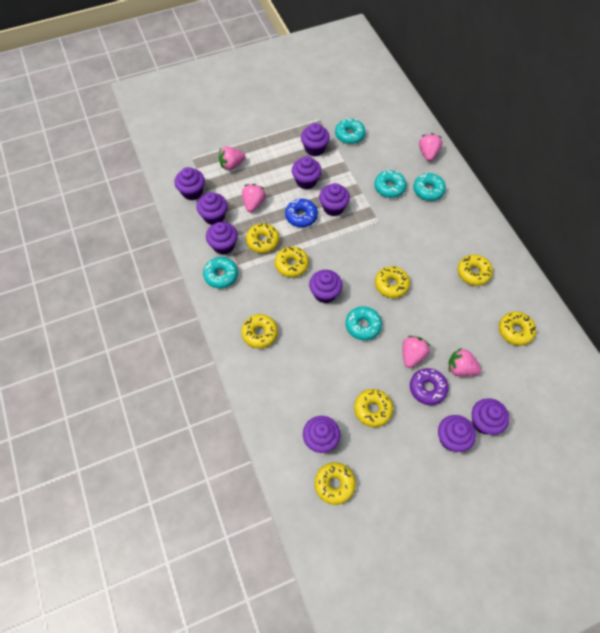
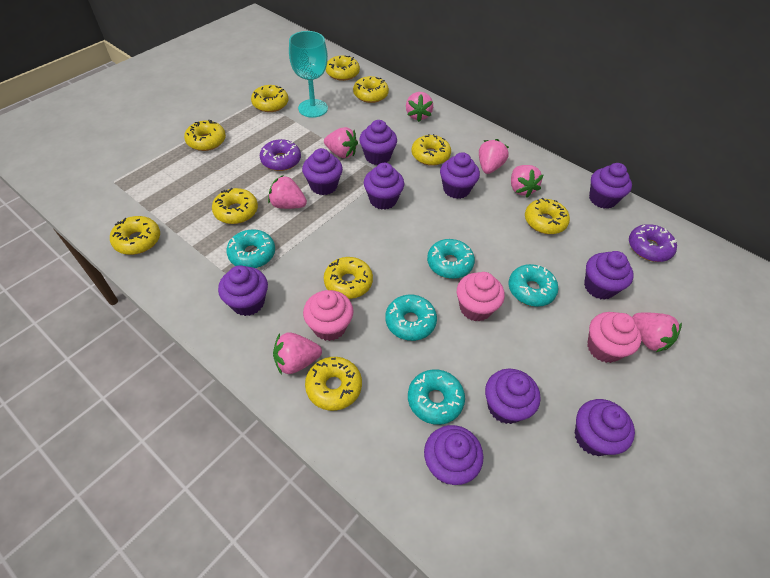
blue donut: 1 -> 0
pink cupcake: 0 -> 3
pink strawberry: 5 -> 7
purple donut: 1 -> 2
turquoise goblet: 0 -> 1
yellow donut: 8 -> 10

